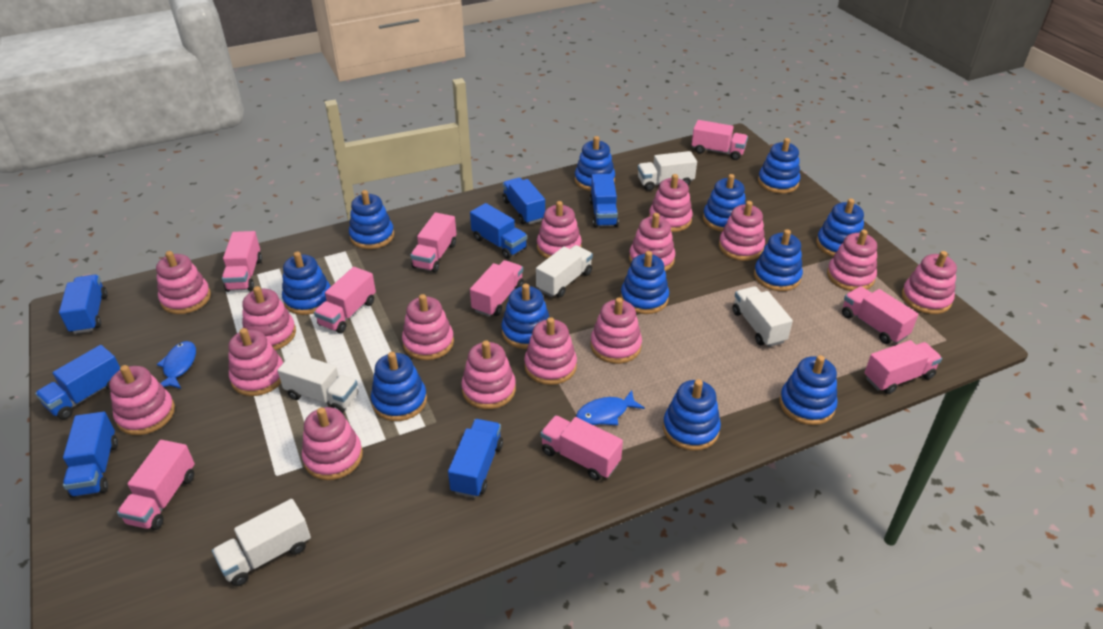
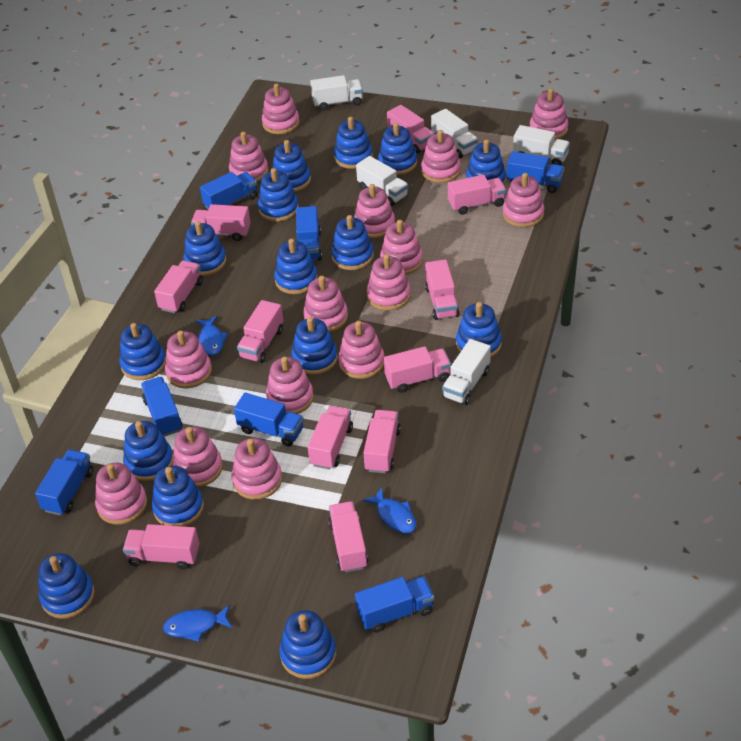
blue fish: 2 -> 3
blue stacking toy: 12 -> 15
pink truck: 9 -> 11

